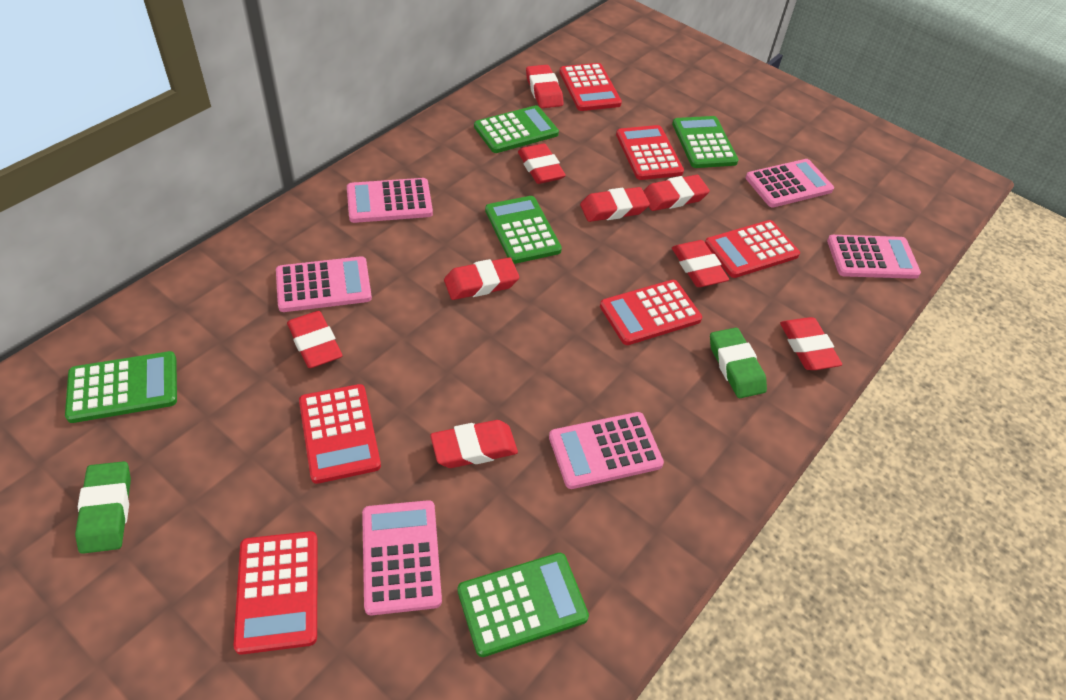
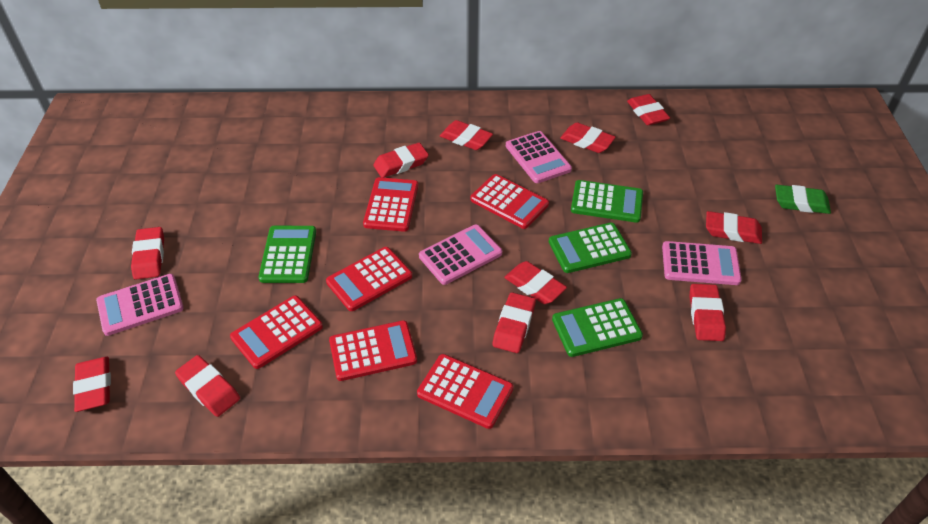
green calculator: 5 -> 4
green eraser: 2 -> 1
pink calculator: 6 -> 4
red eraser: 9 -> 11

